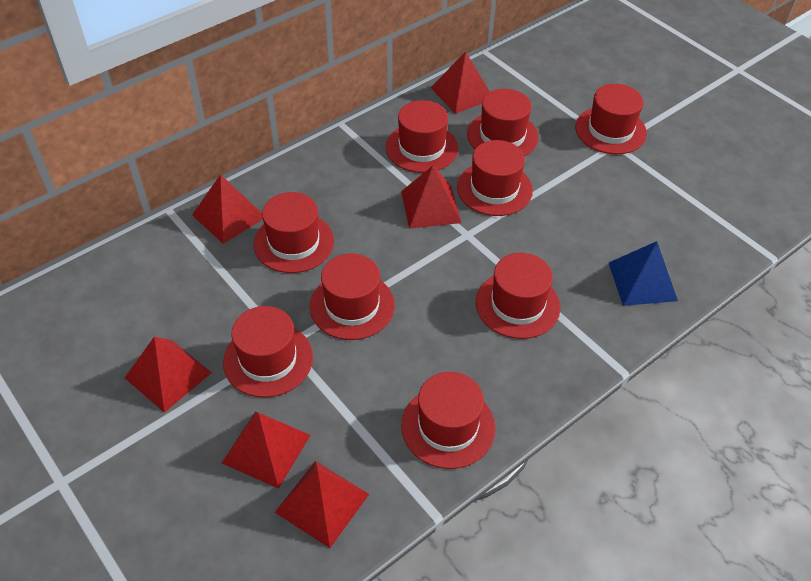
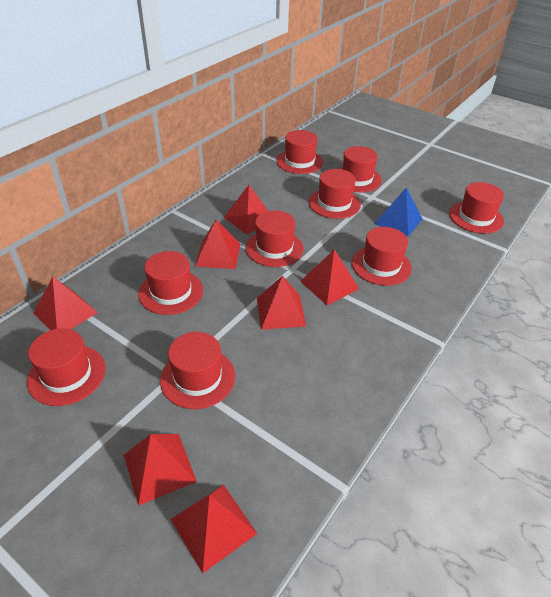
red pyramid: 6 -> 7

